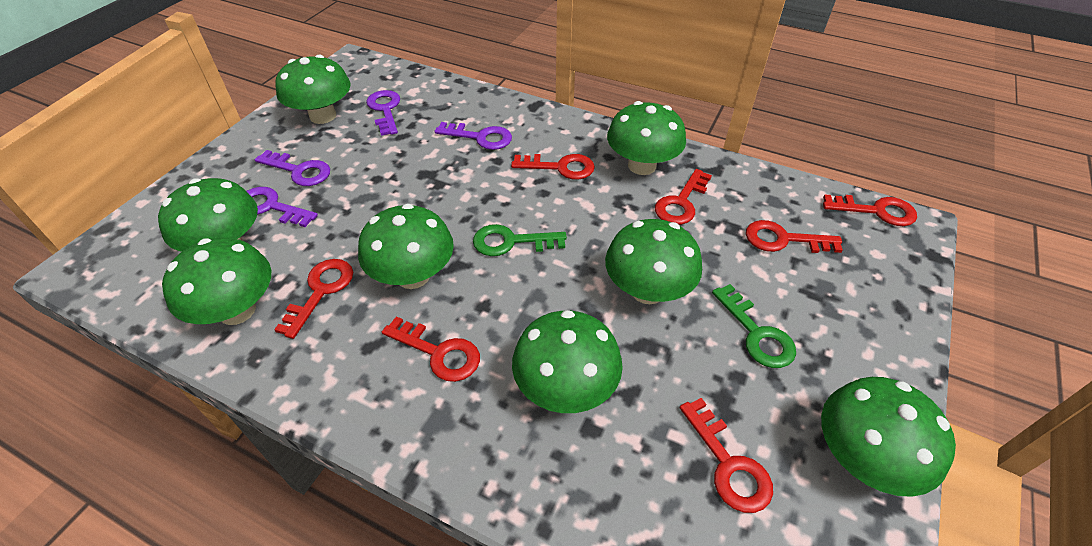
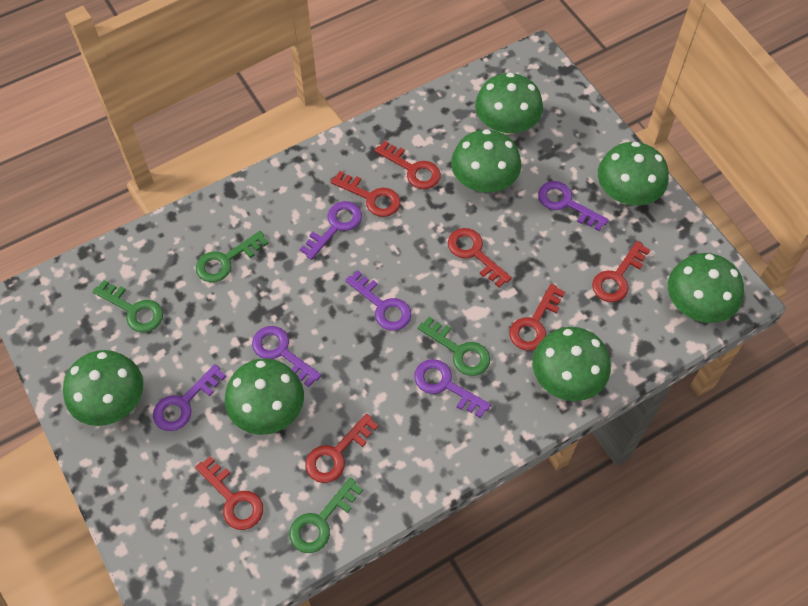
green key: 2 -> 4
green mushroom: 8 -> 7
purple key: 4 -> 6

